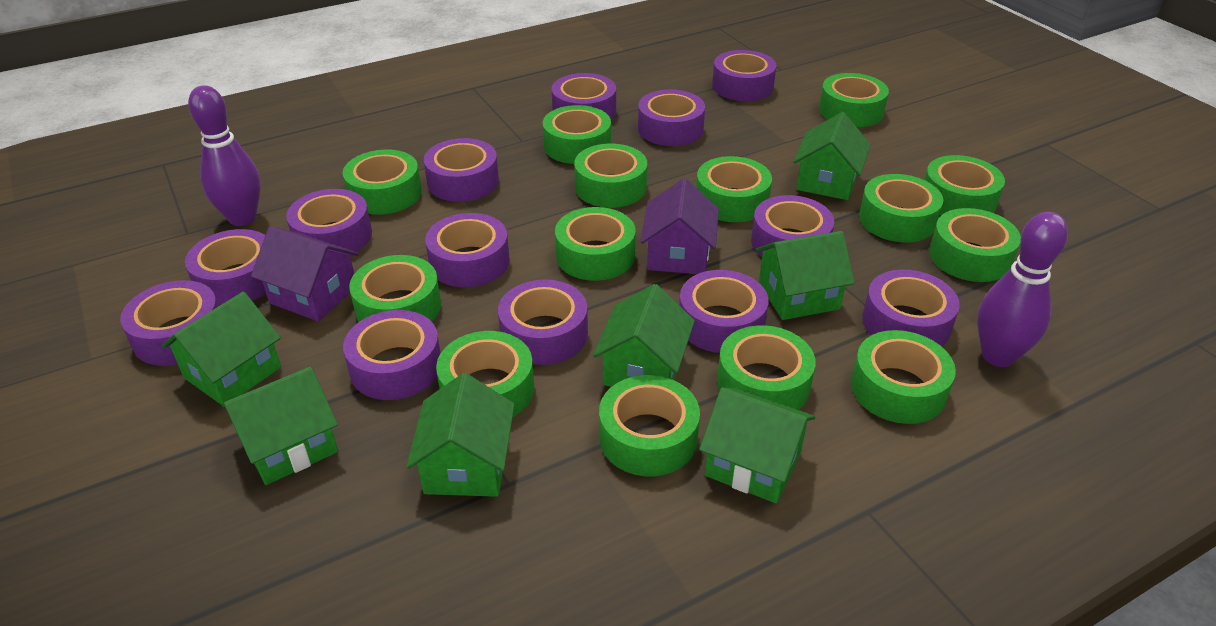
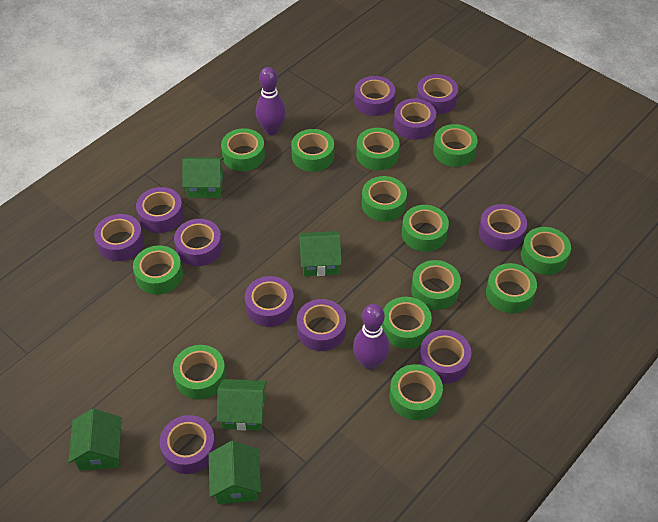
green house: 7 -> 5
green tape: 14 -> 13
purple house: 2 -> 0
purple tape: 13 -> 11

